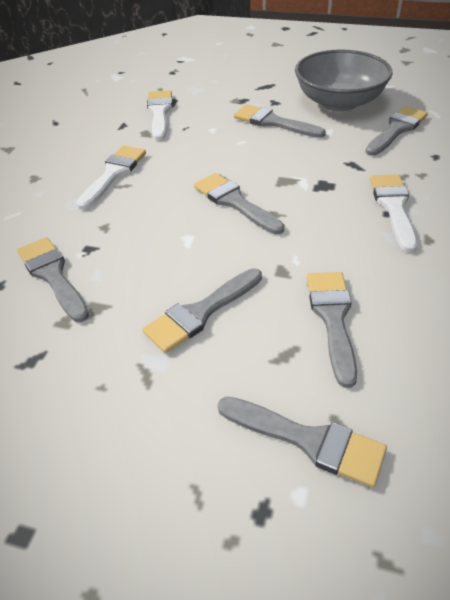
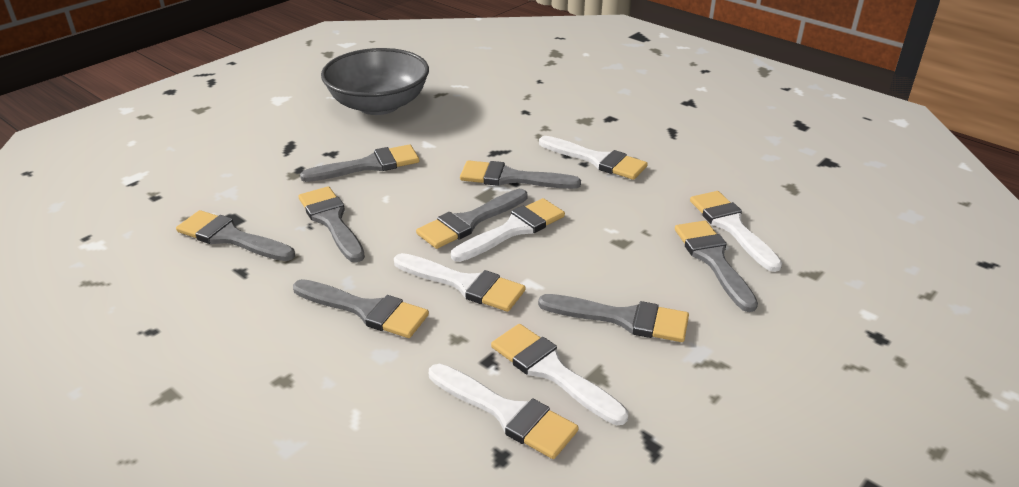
grey brush: 7 -> 8
white brush: 3 -> 6

